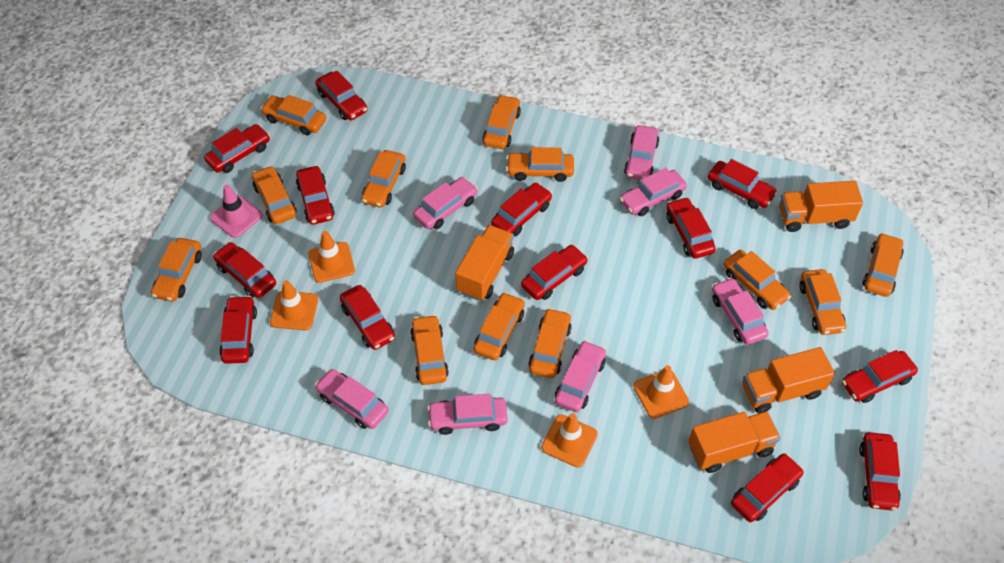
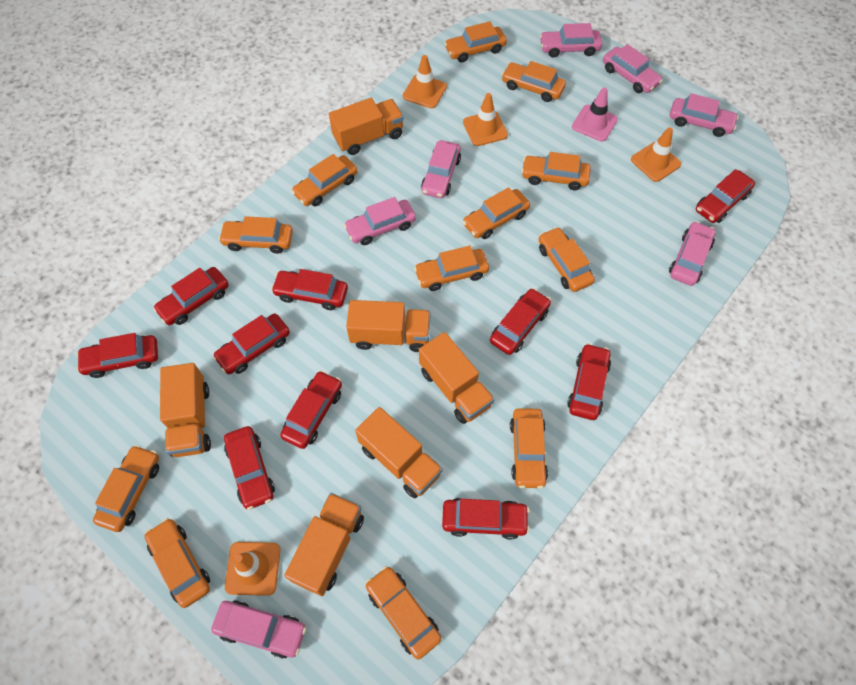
orange truck: 4 -> 6
red car: 13 -> 10

